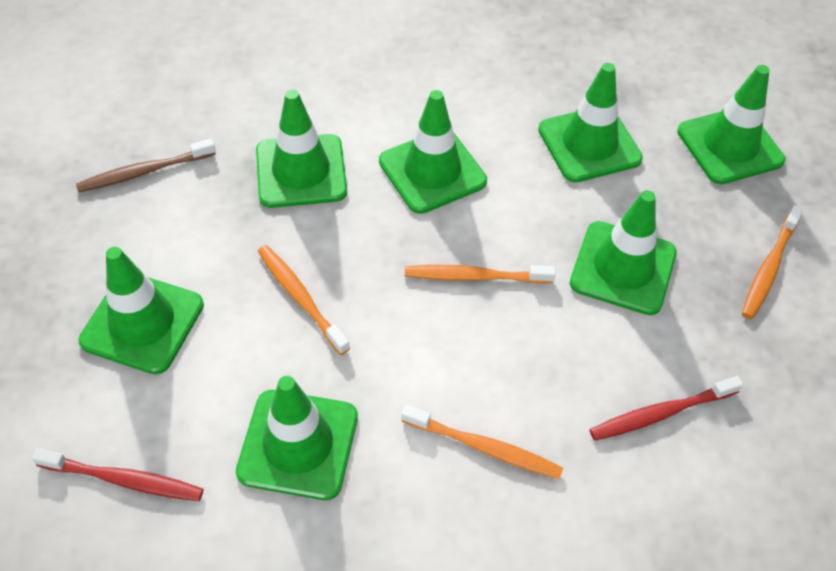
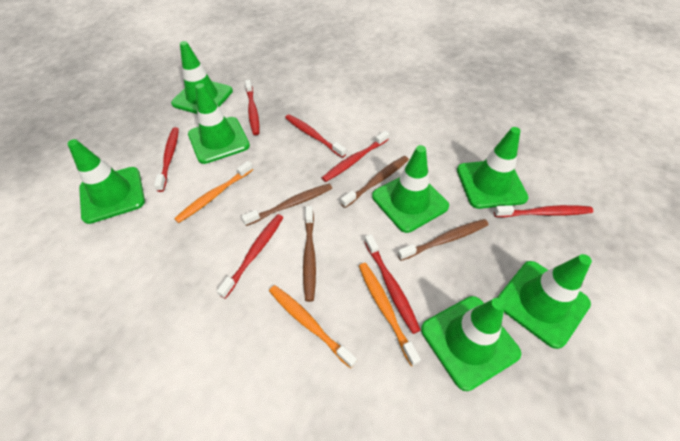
brown toothbrush: 1 -> 4
orange toothbrush: 4 -> 3
red toothbrush: 2 -> 7

